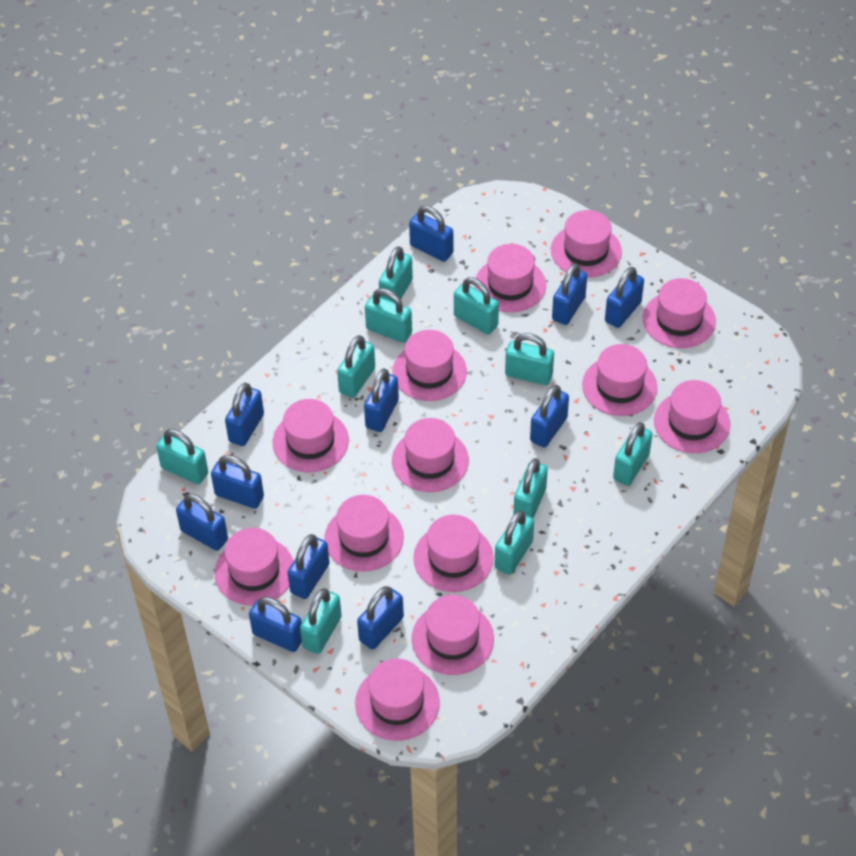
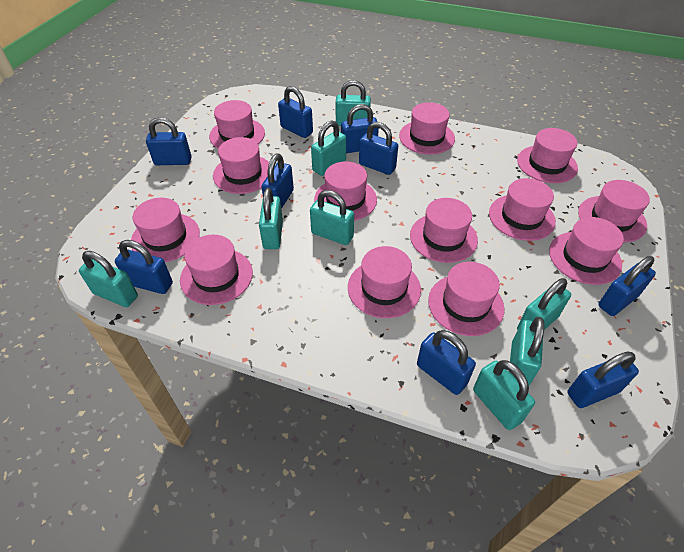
blue padlock: 11 -> 9
turquoise padlock: 10 -> 8

